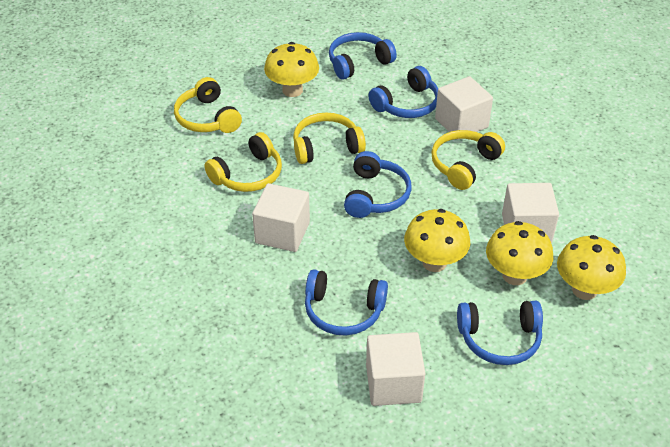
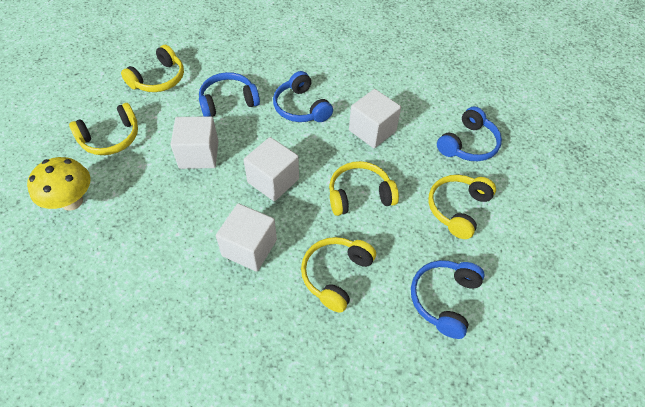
blue headphones: 5 -> 4
yellow headphones: 4 -> 5
yellow mushroom: 4 -> 1

